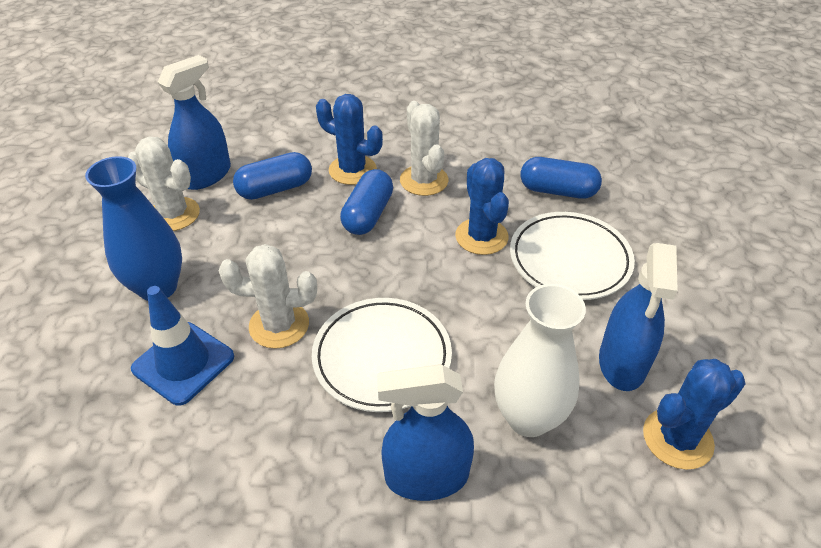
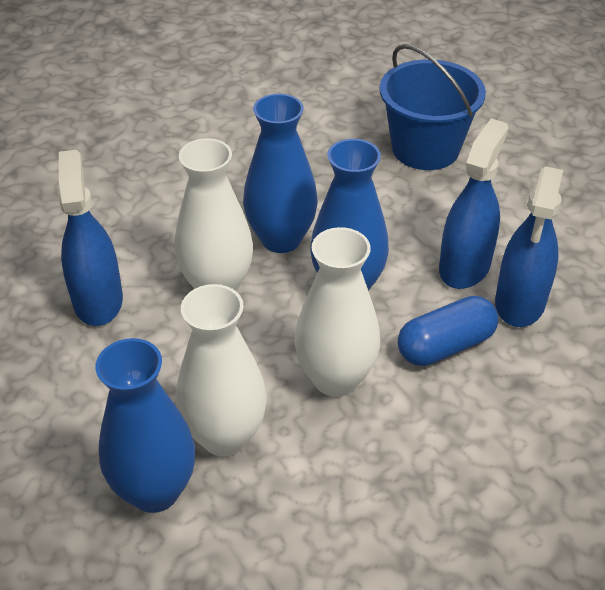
blue bucket: 0 -> 1
blue cactus: 3 -> 0
blue capsule: 3 -> 1
blue traffic cone: 1 -> 0
blue vase: 1 -> 3
white cactus: 3 -> 0
white plate: 2 -> 0
white vase: 1 -> 3

